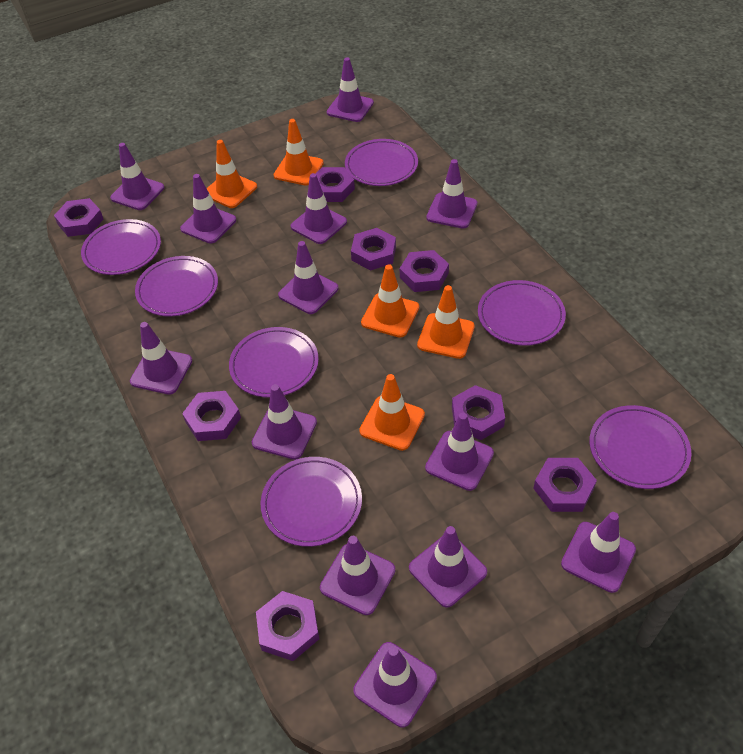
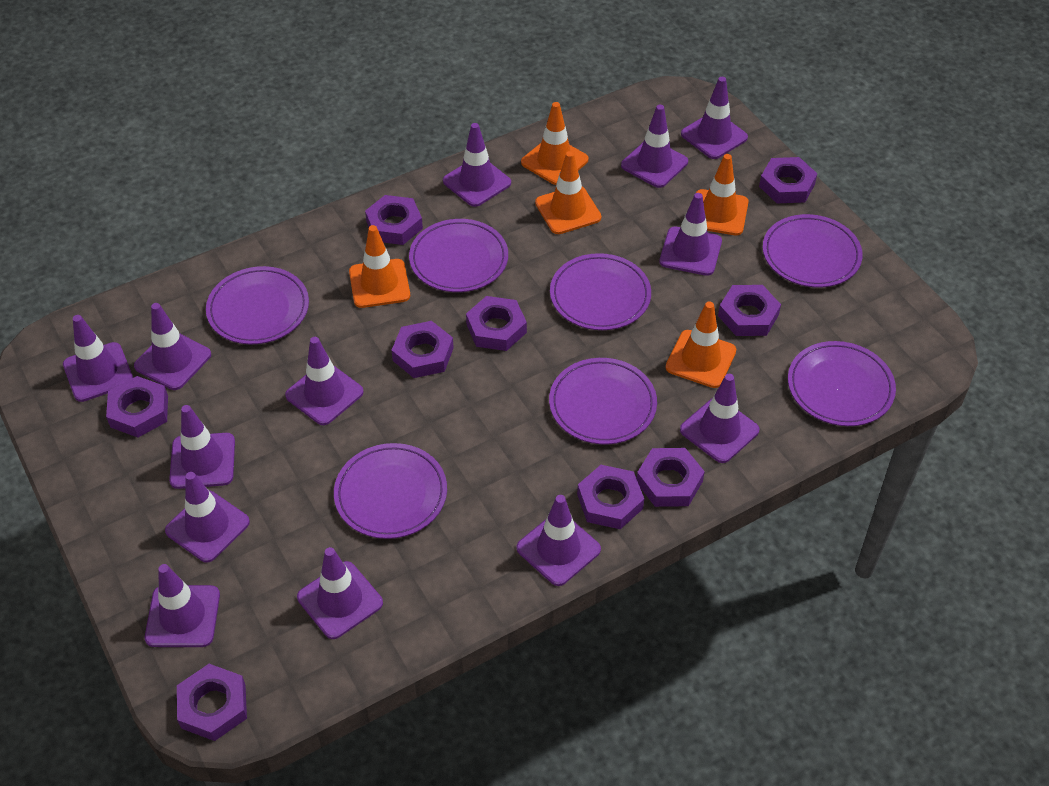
purple nut: 8 -> 9

